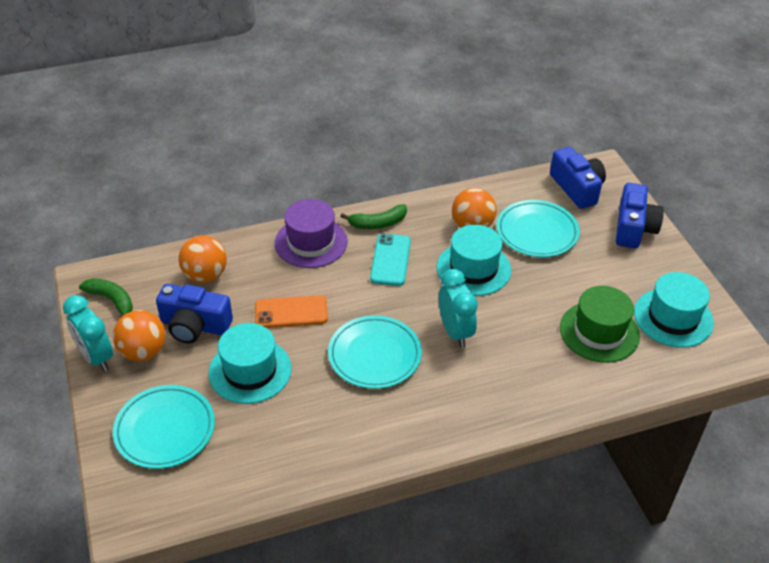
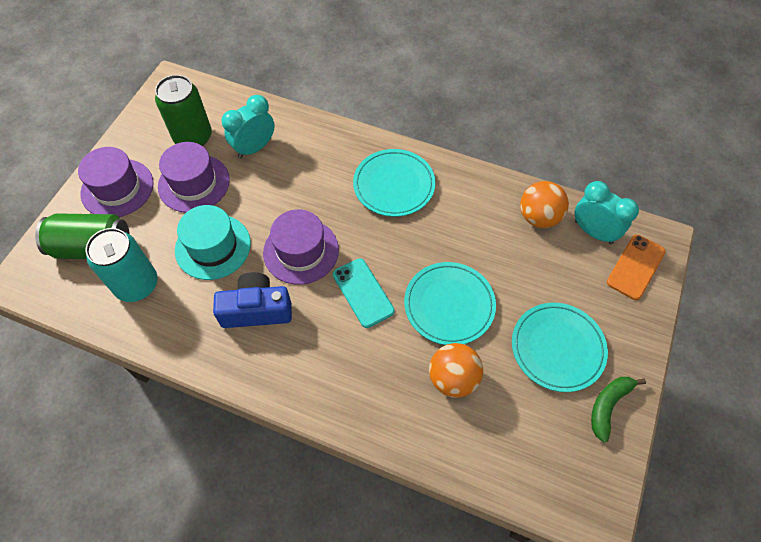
blue camera: 3 -> 1
green banana: 2 -> 1
green can: 0 -> 2
green hat: 1 -> 0
orange ball: 3 -> 2
purple hat: 1 -> 3
turquoise can: 0 -> 1
turquoise hat: 3 -> 1

